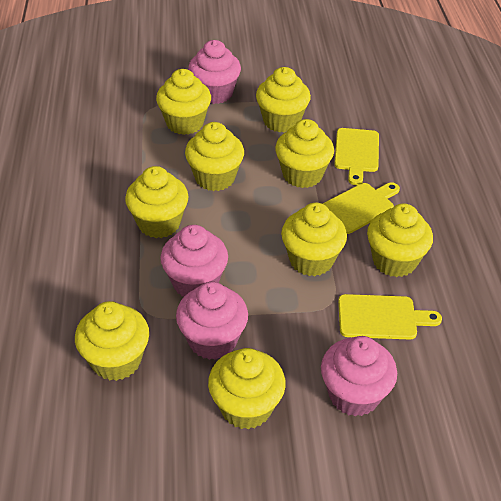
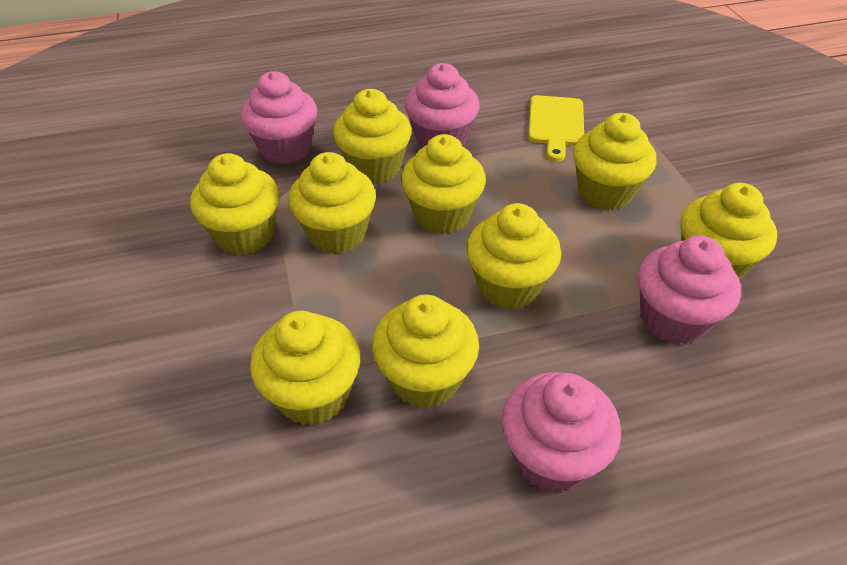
yellow cutting board: 3 -> 1

